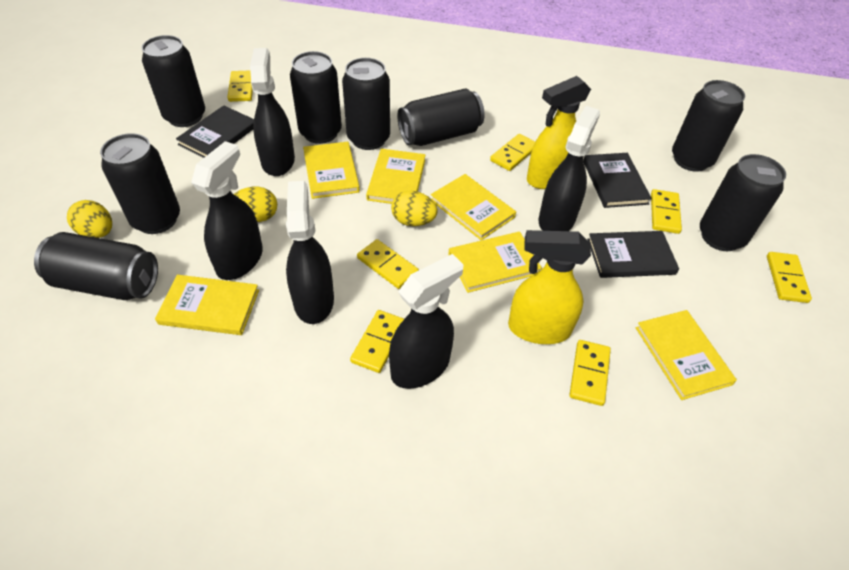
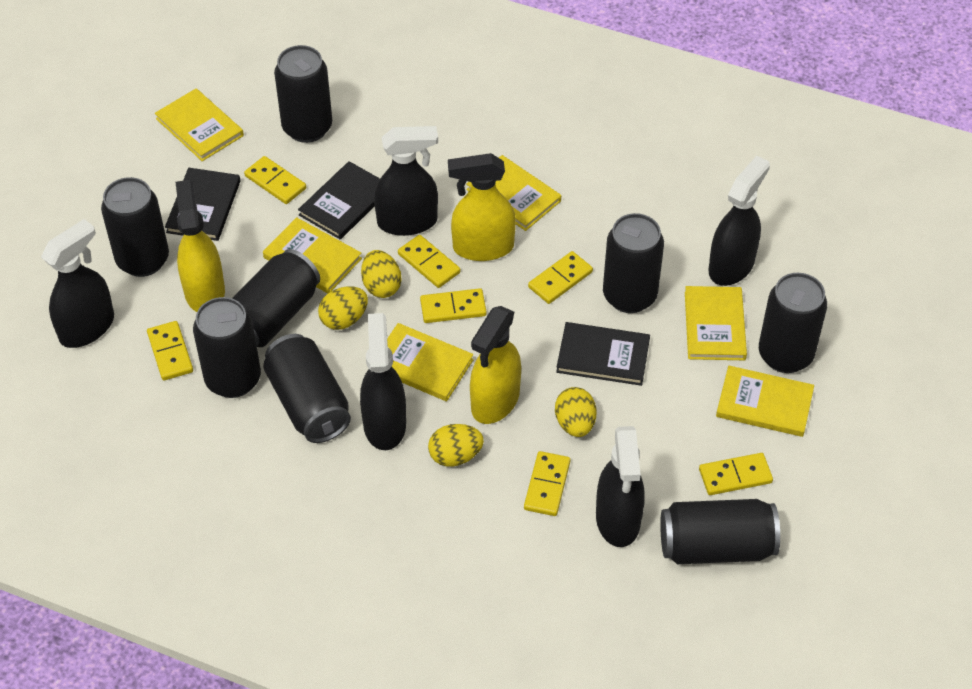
yellow egg: 3 -> 4
yellow spray bottle: 2 -> 3

